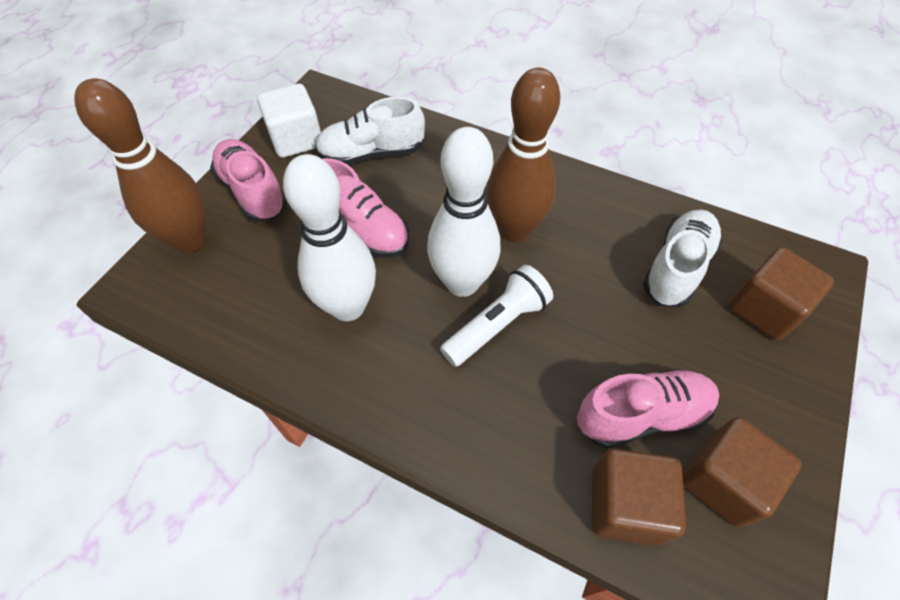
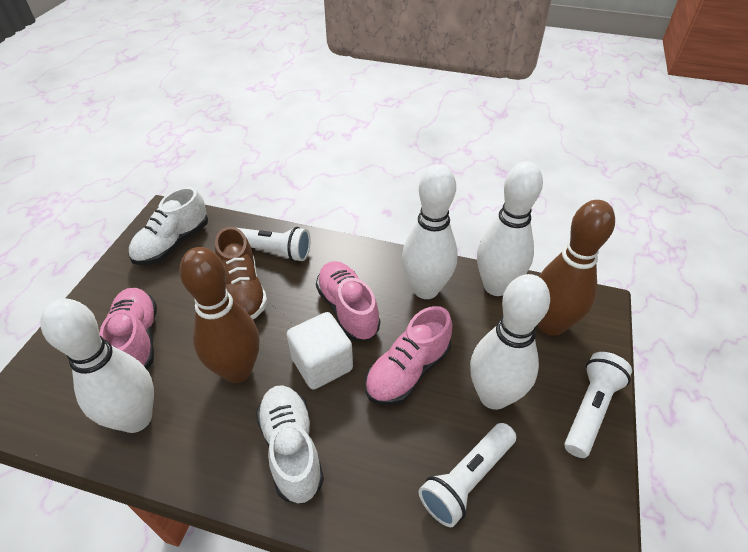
brown cube: 3 -> 0
brown shoe: 0 -> 1
white bowling pin: 2 -> 4
white flashlight: 1 -> 3

